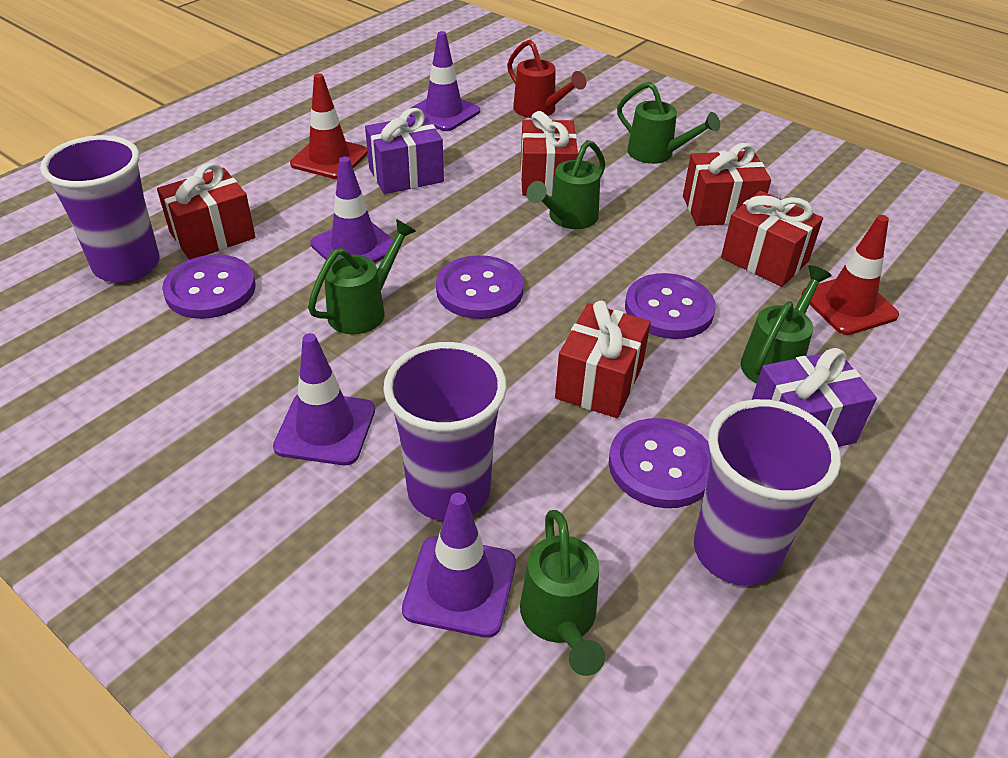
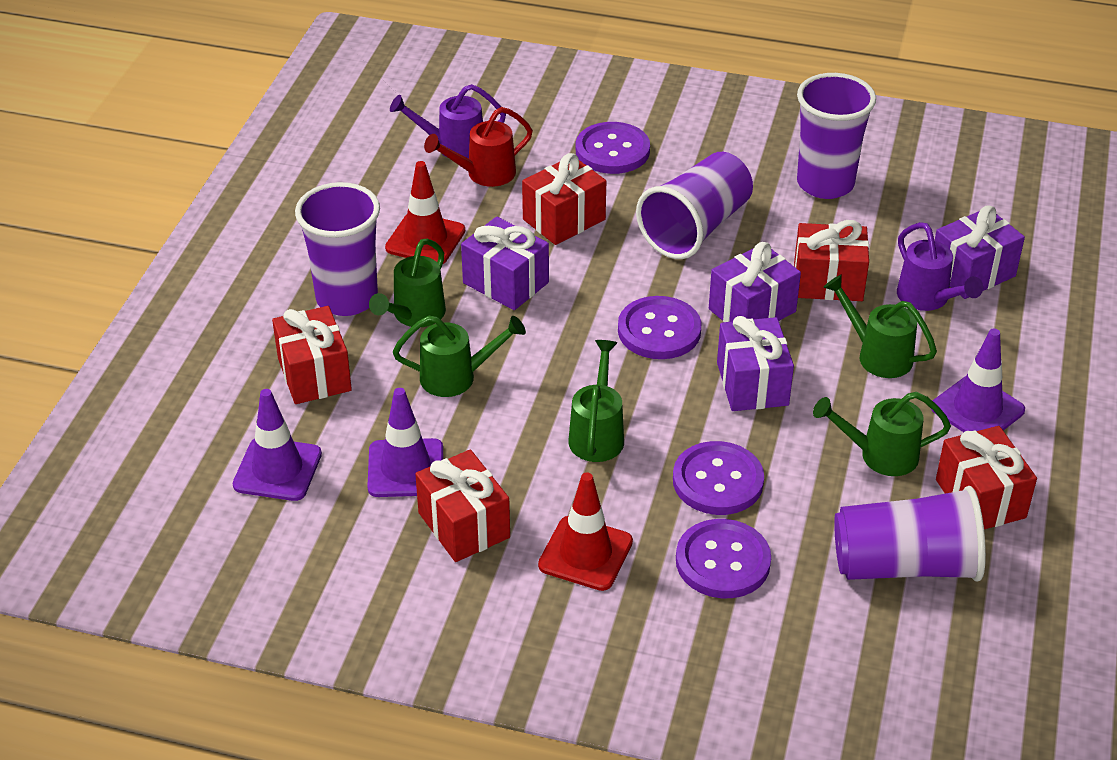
purple cup: 3 -> 4
purple gift: 2 -> 4
purple traffic cone: 4 -> 3
purple watering can: 0 -> 2

